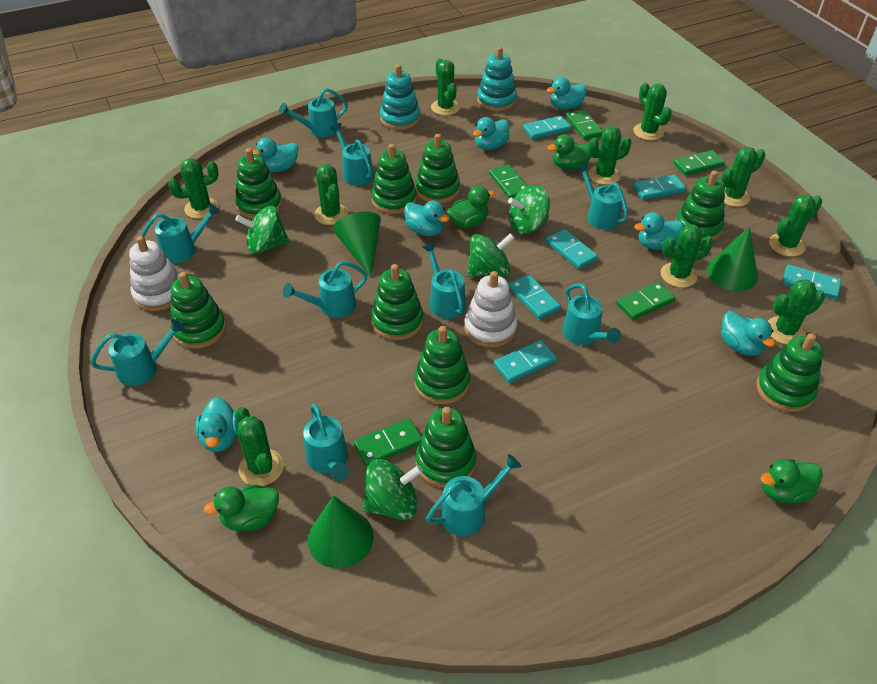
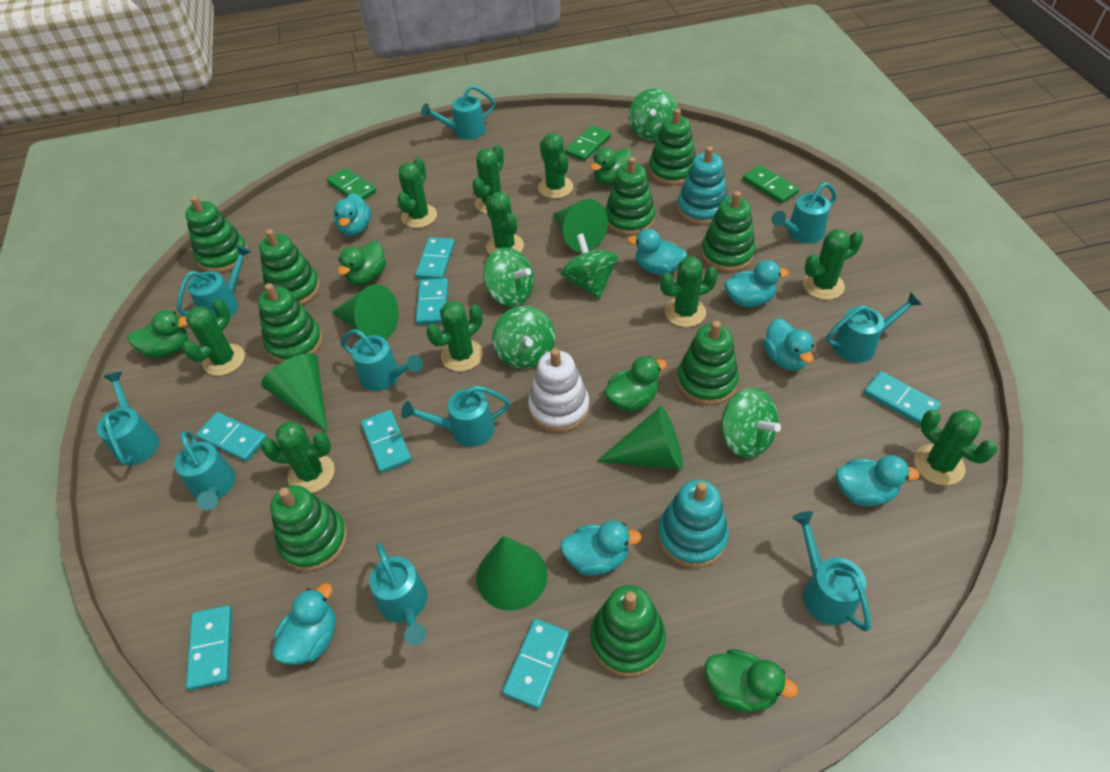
green cone: 3 -> 5
green domino: 5 -> 3
green duck: 4 -> 5
green spinning top: 4 -> 5
turquoise domino: 6 -> 7
white stacking toy: 2 -> 1

